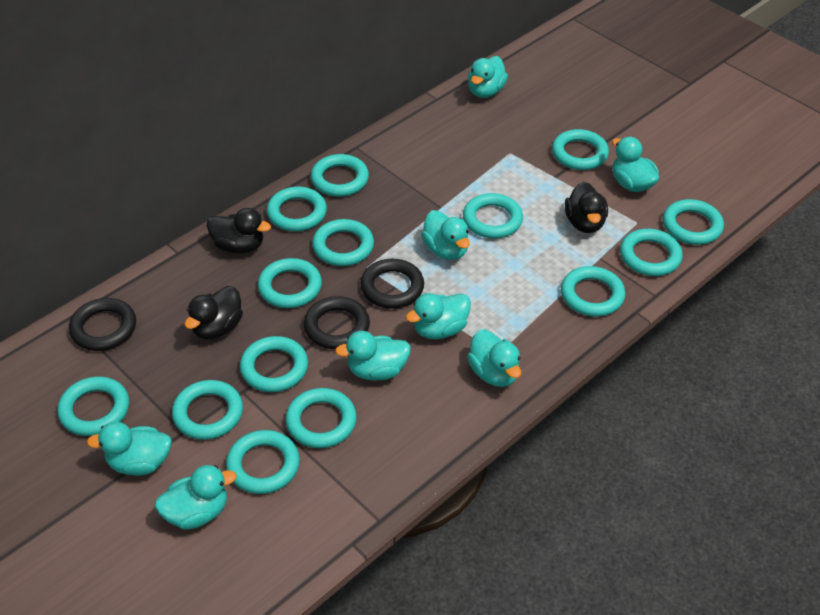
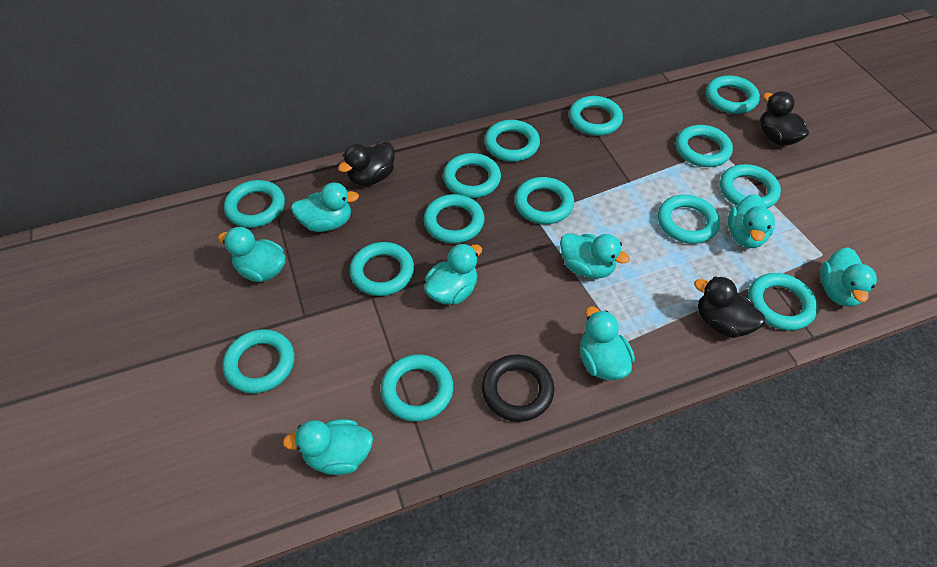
black ring: 3 -> 1

